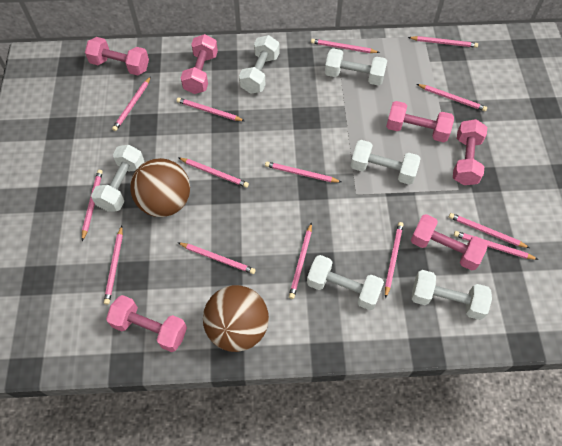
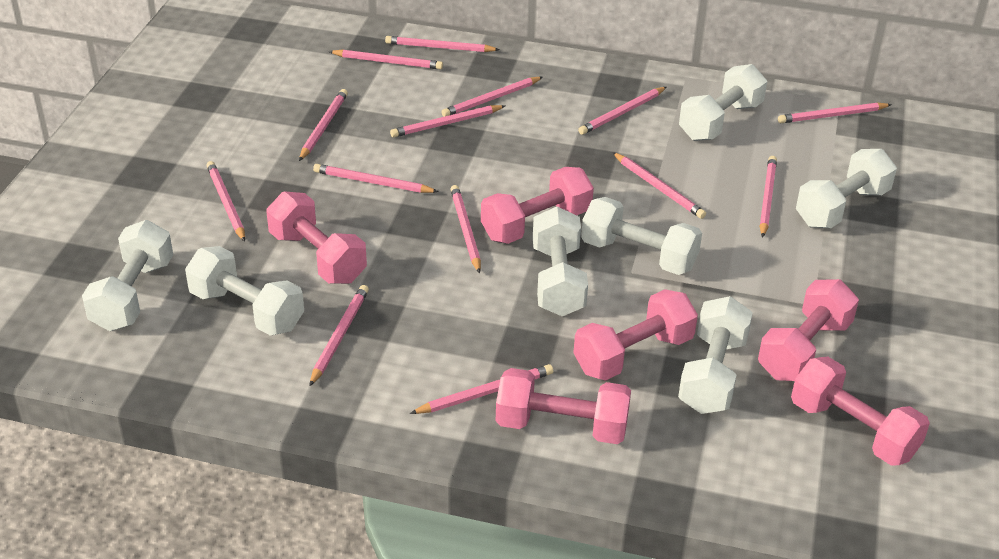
brown ball: 2 -> 0
white dumbbell: 6 -> 7

